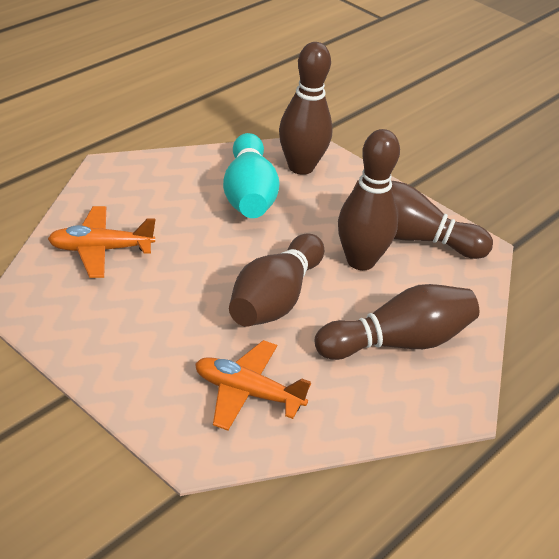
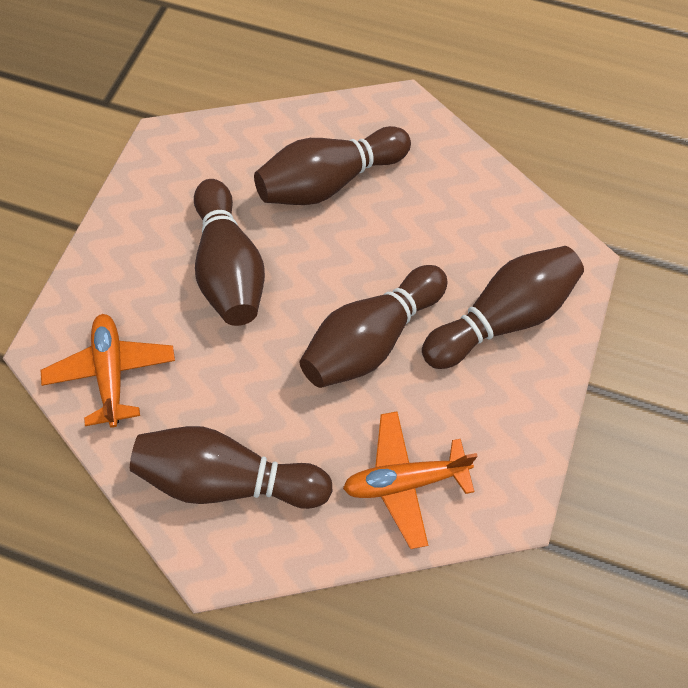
turquoise bowling pin: 1 -> 0

